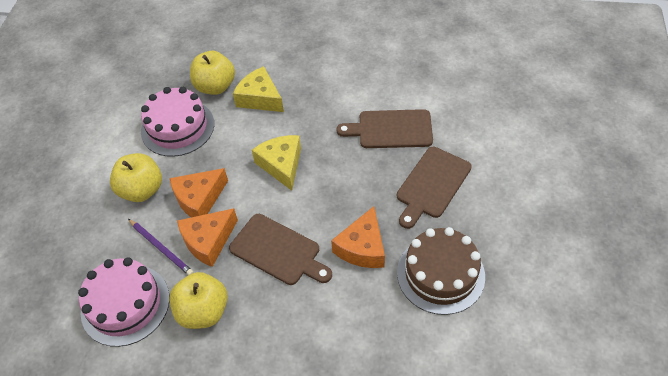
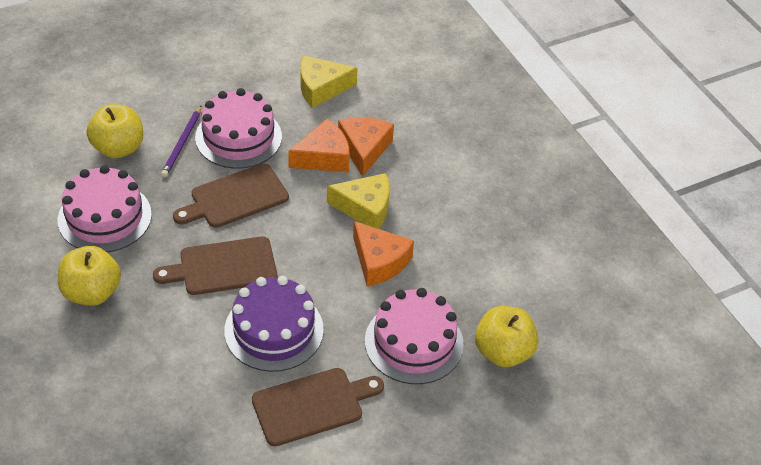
brown cake: 1 -> 0
pink cake: 2 -> 3
purple cake: 0 -> 1

